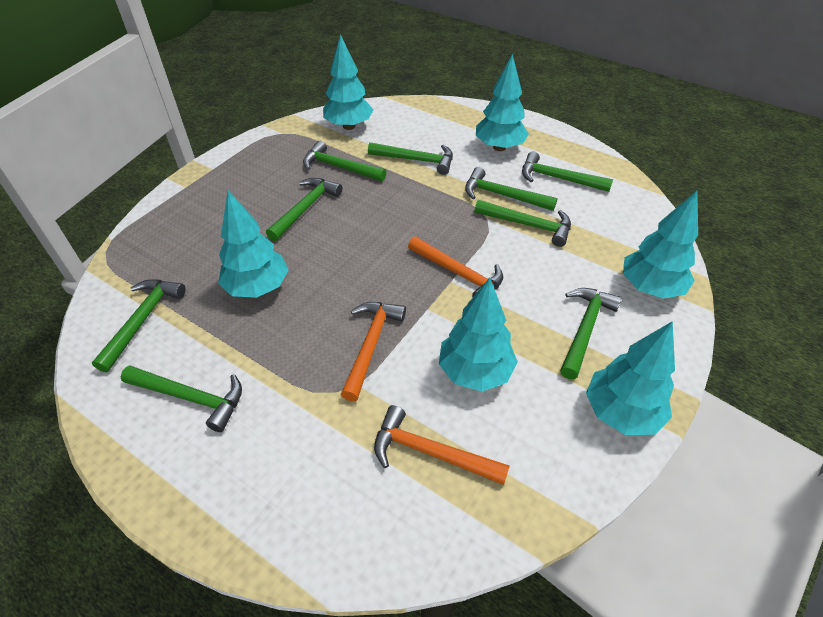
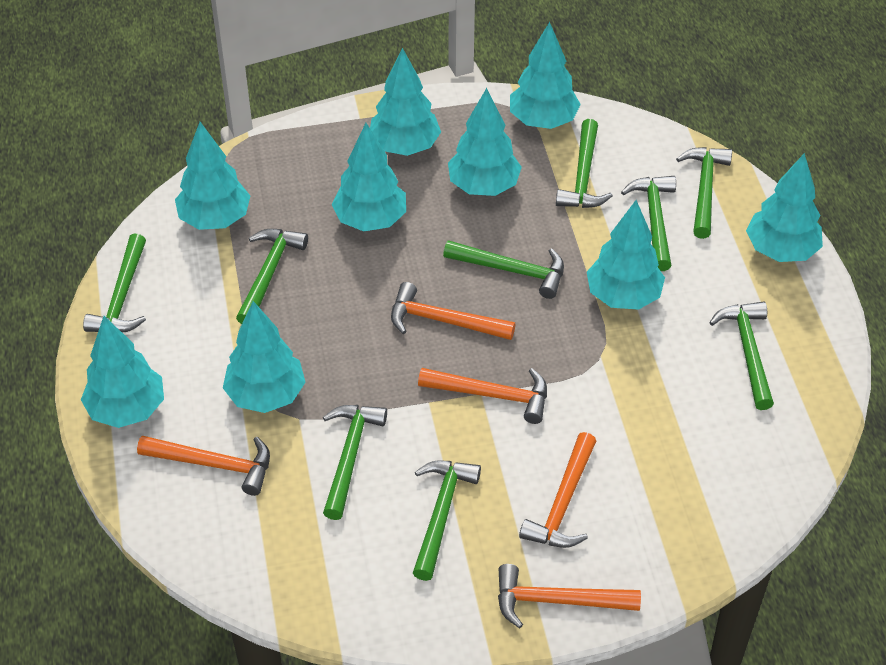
orange hammer: 3 -> 5
turquoise tree: 6 -> 9

